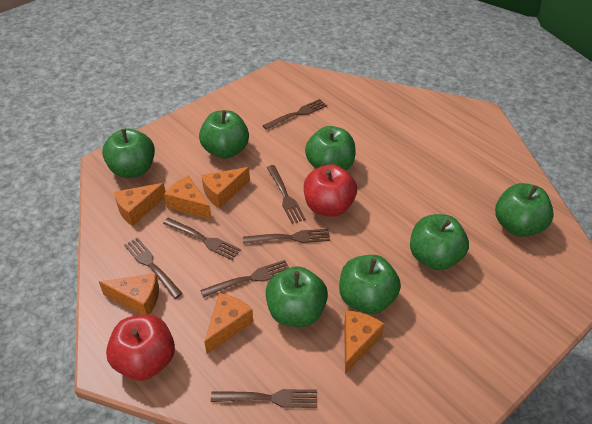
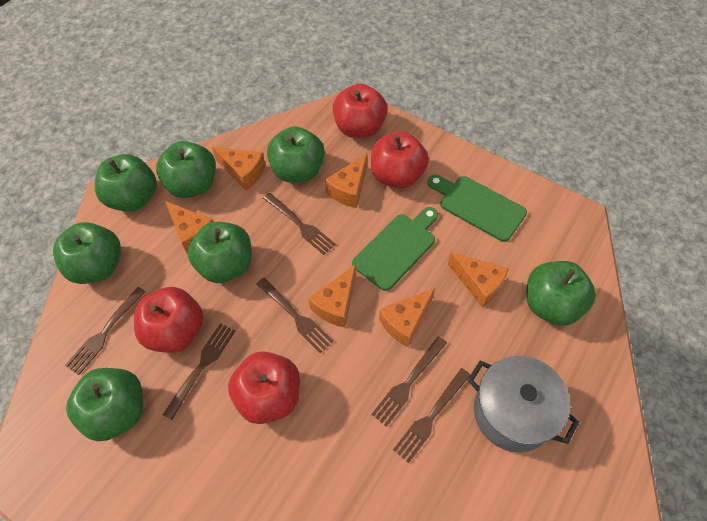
brown fork: 7 -> 6
green cutting board: 0 -> 2
grey pot: 0 -> 1
red apple: 2 -> 4

